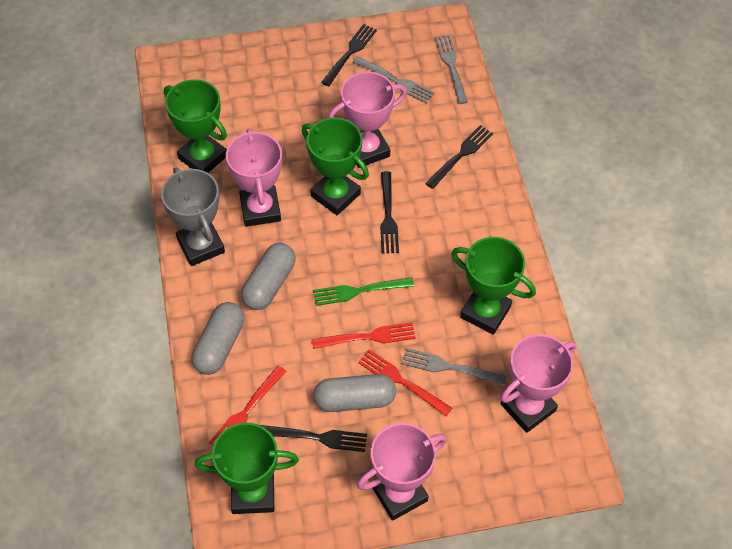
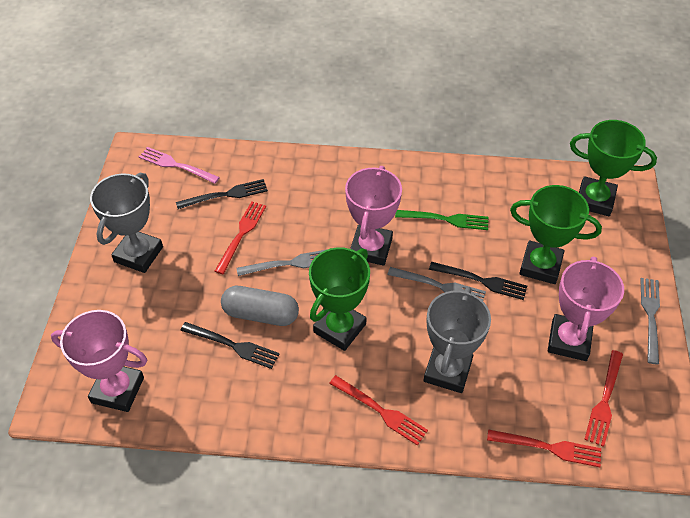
black fork: 4 -> 3
green trophy: 4 -> 3
grey capsule: 3 -> 1
grey trophy: 1 -> 2
pink fork: 0 -> 1
pink trophy: 4 -> 3
red fork: 3 -> 4

